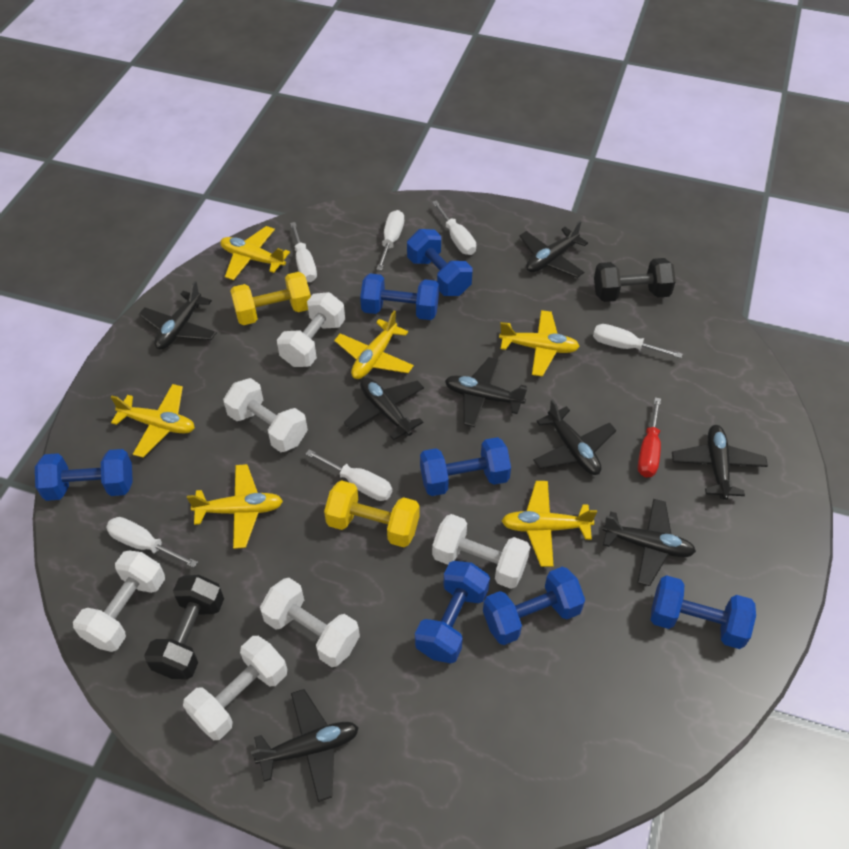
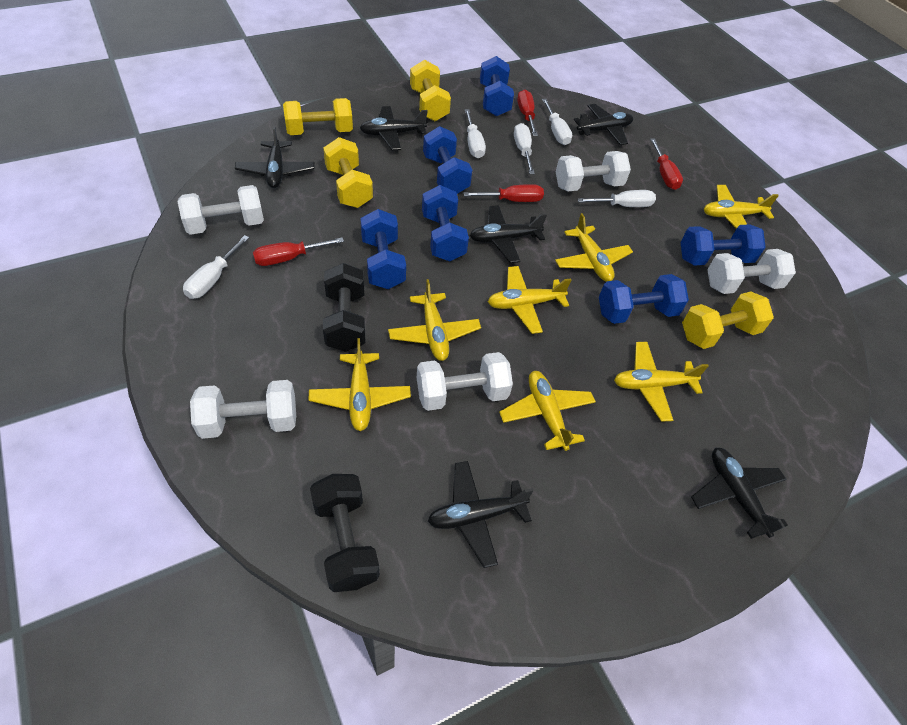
black plane: 8 -> 6
blue dumbbell: 7 -> 6
red screwdriver: 1 -> 4
white dumbbell: 6 -> 5
white screwdriver: 6 -> 5
yellow dumbbell: 2 -> 4
yellow plane: 6 -> 7

